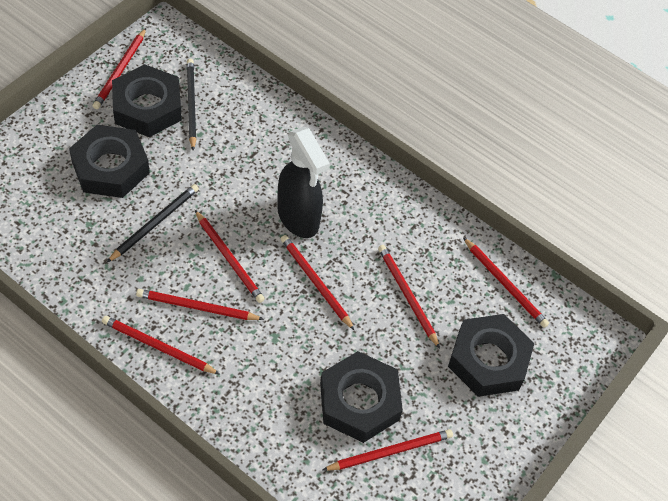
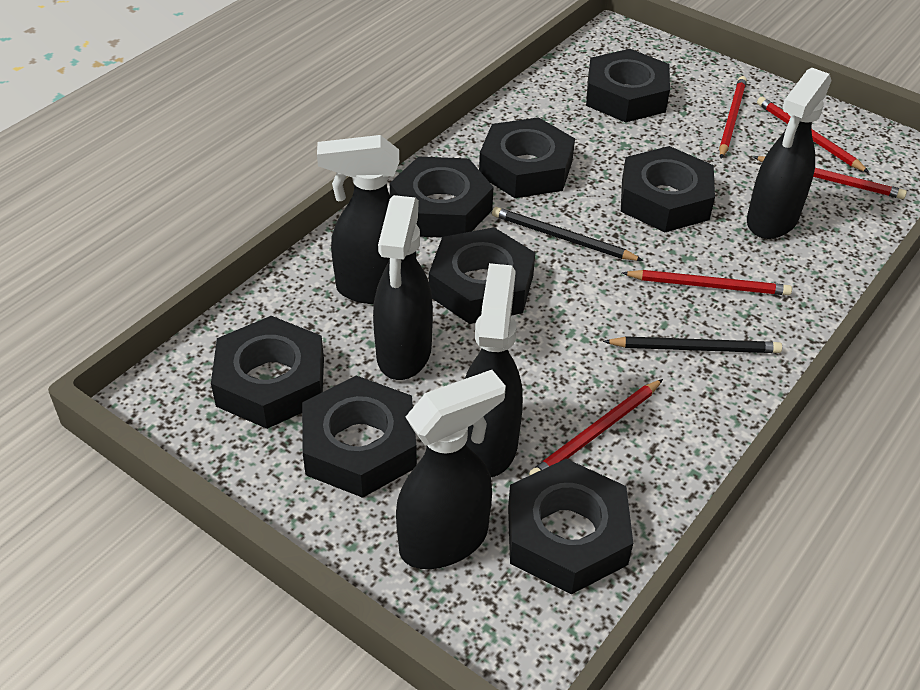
black nut: 4 -> 8
black spray bottle: 1 -> 5
red pencil: 8 -> 5

